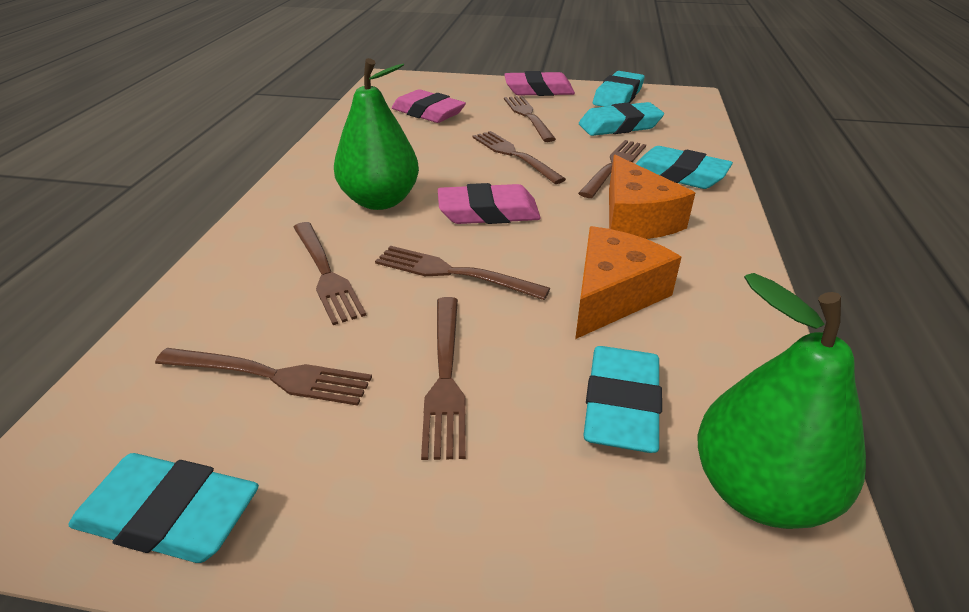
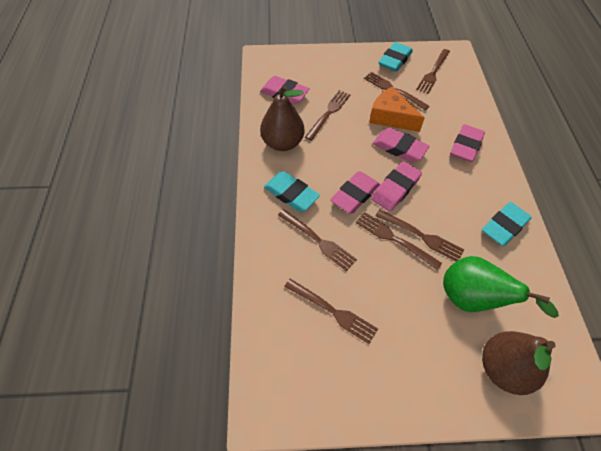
brown pear: 0 -> 2
green pear: 2 -> 1
orange cheese: 2 -> 1
pink eraser: 3 -> 5
turquoise eraser: 5 -> 3

